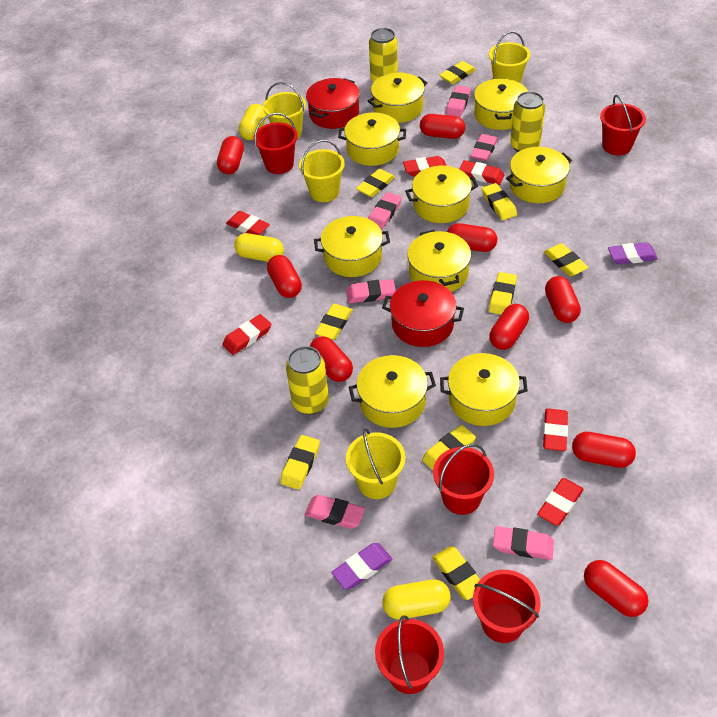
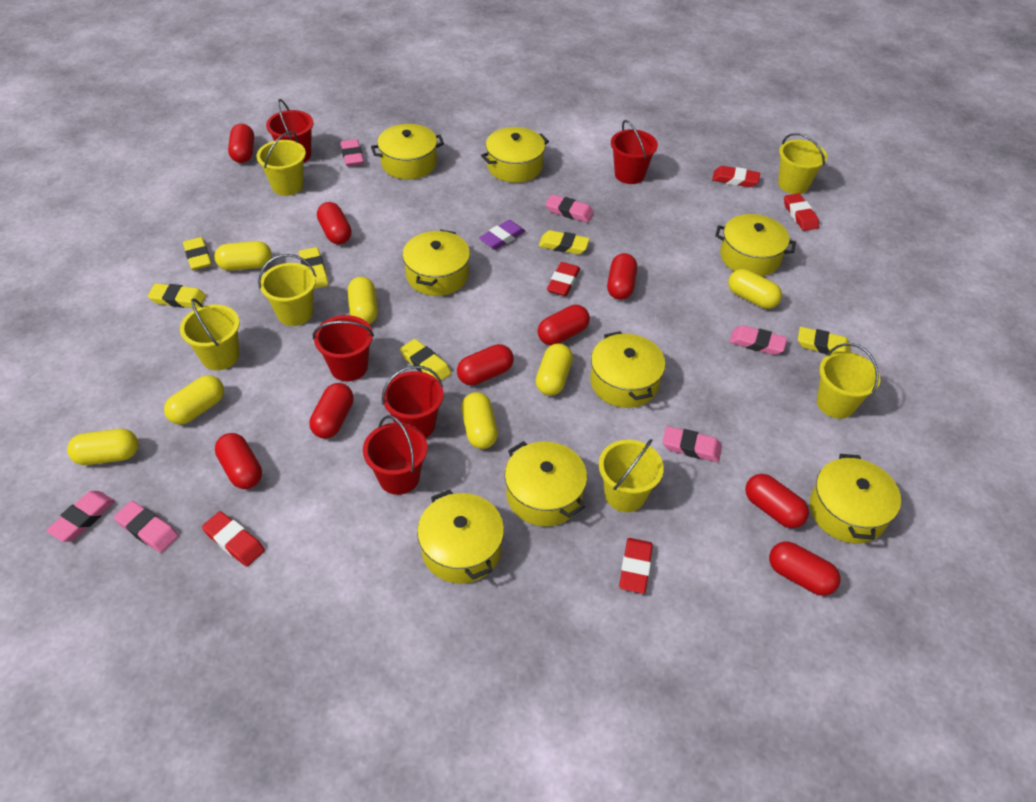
purple eraser: 2 -> 1
red eraser: 6 -> 5
red pot: 2 -> 0
yellow bucket: 4 -> 6
yellow can: 3 -> 0
yellow capsule: 3 -> 7
yellow eraser: 9 -> 6
yellow pot: 9 -> 8

